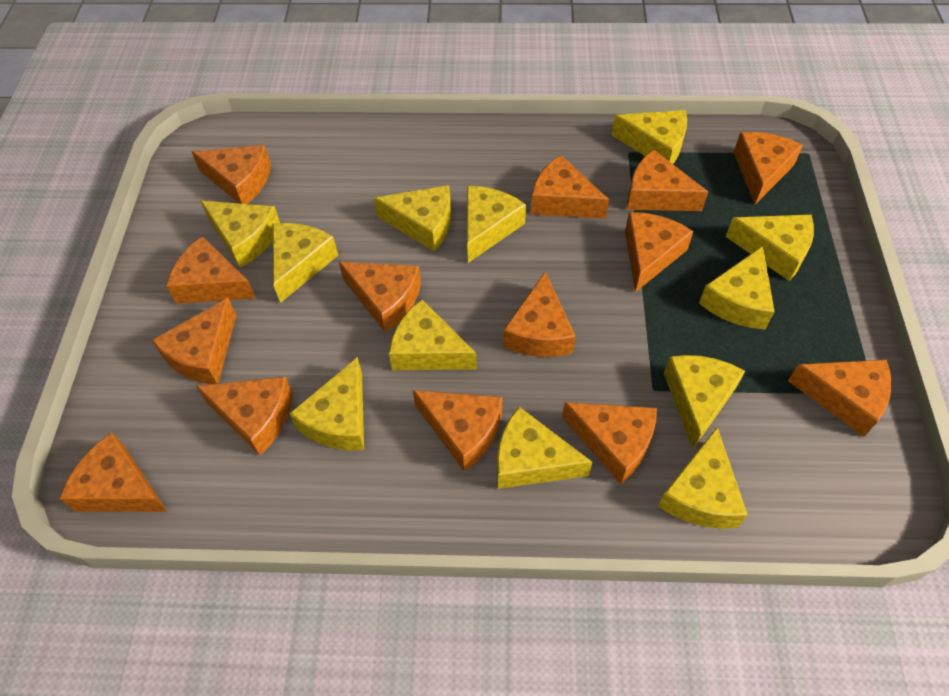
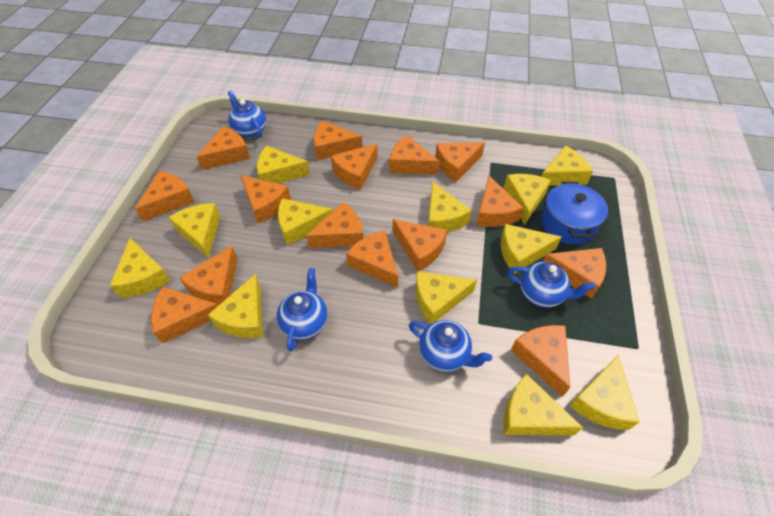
blue pot: 0 -> 1
blue teapot: 0 -> 4
orange cheese: 14 -> 15

